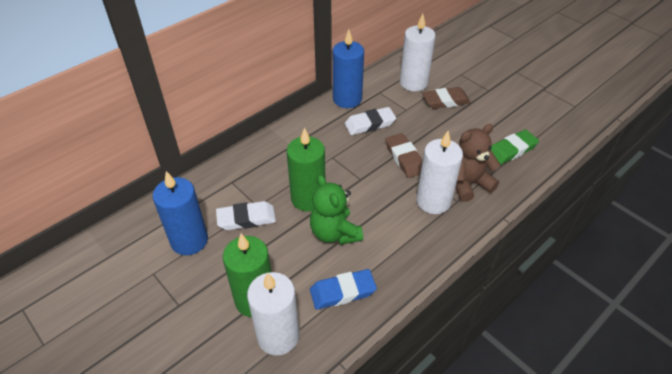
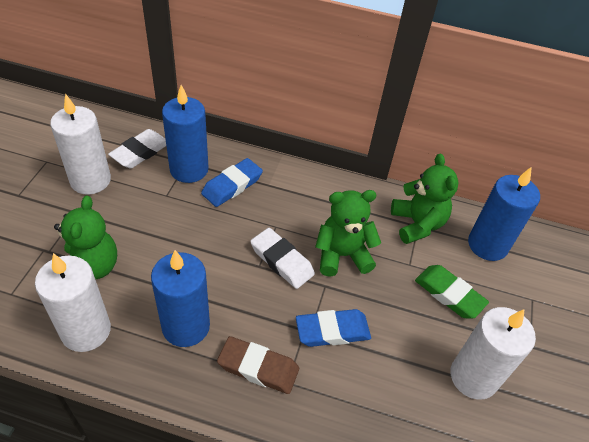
blue candle: 2 -> 3
blue eraser: 1 -> 2
brown eraser: 2 -> 1
brown teddy bear: 1 -> 0
green candle: 2 -> 0
green teddy bear: 1 -> 3

